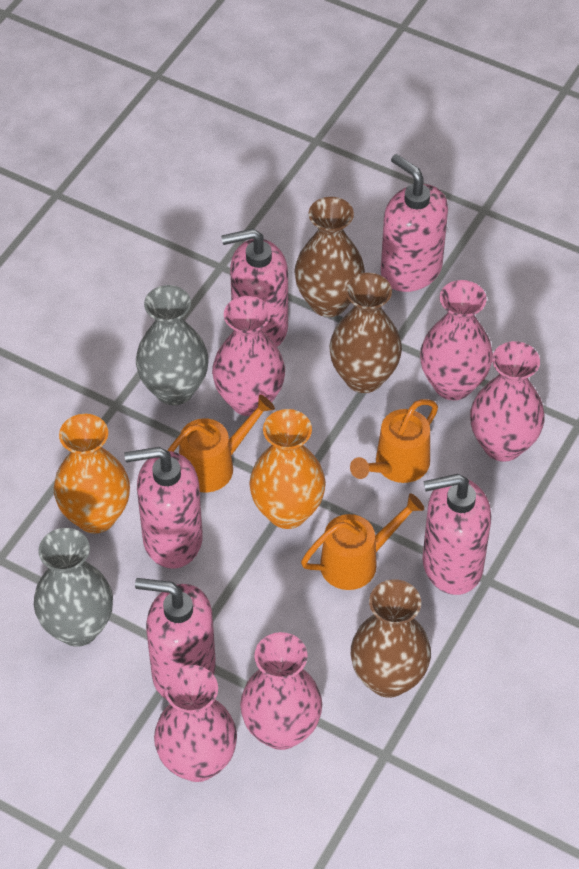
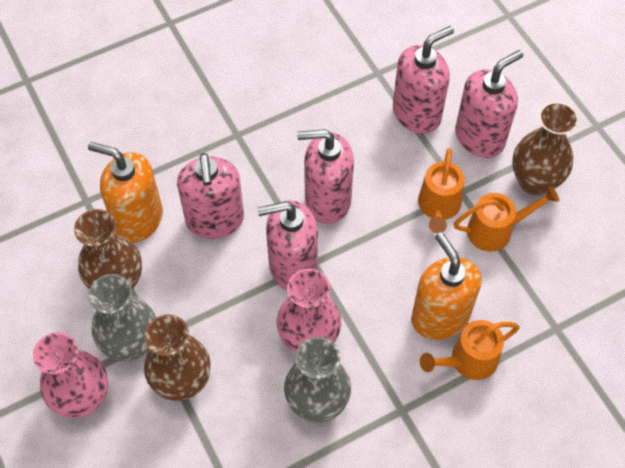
orange soap dispenser: 0 -> 2
orange vase: 2 -> 0
pink vase: 5 -> 2

